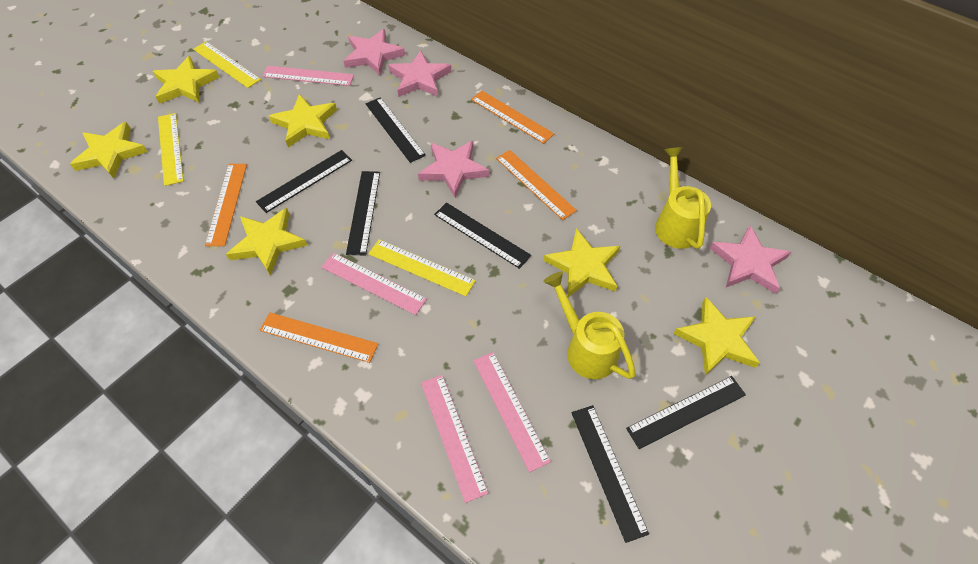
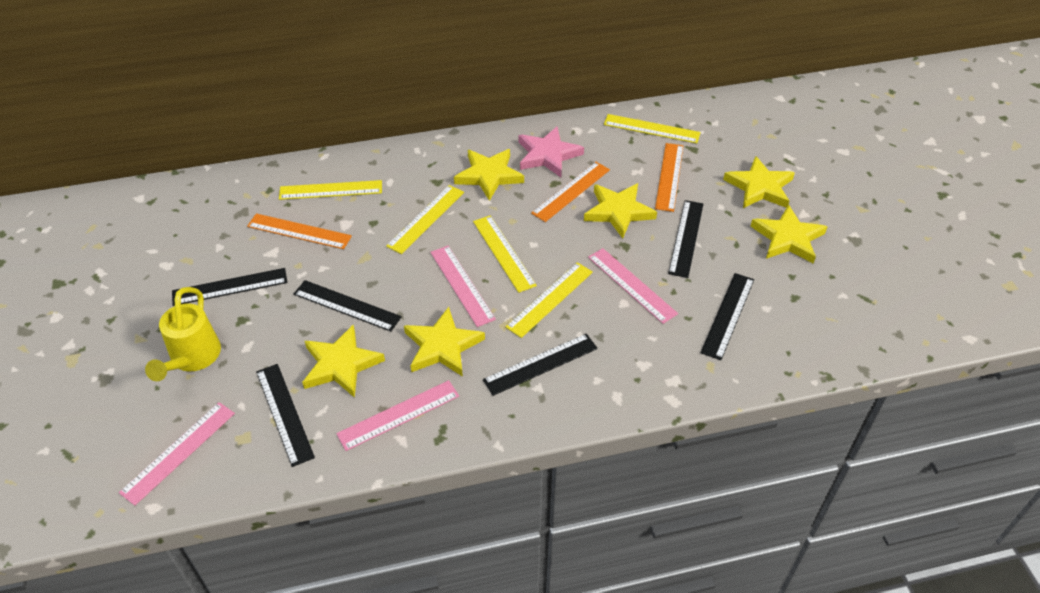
orange ruler: 4 -> 3
pink star: 4 -> 1
yellow ruler: 3 -> 5
yellow watering can: 2 -> 1

